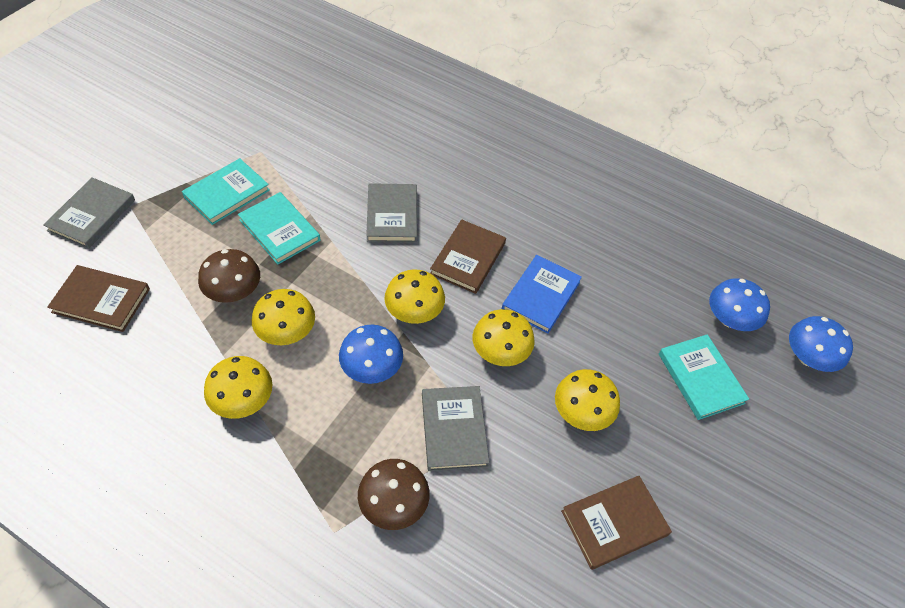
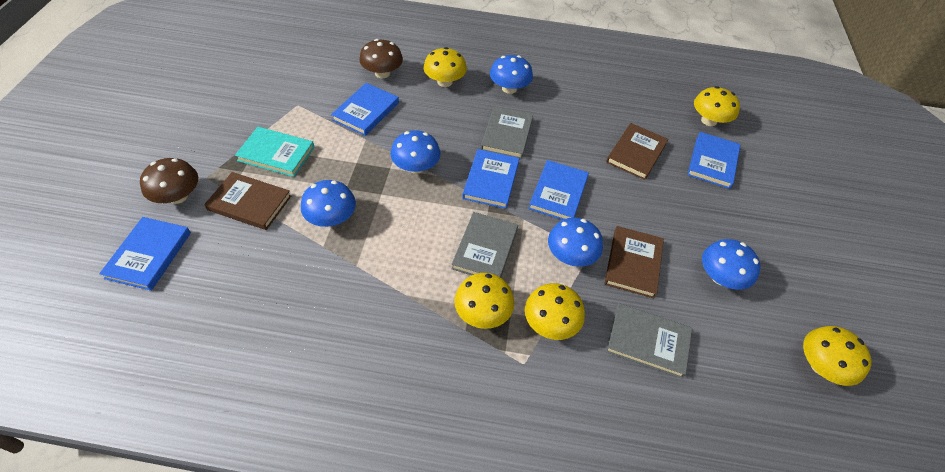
blue book: 1 -> 5
blue mushroom: 3 -> 5
turquoise book: 3 -> 1

